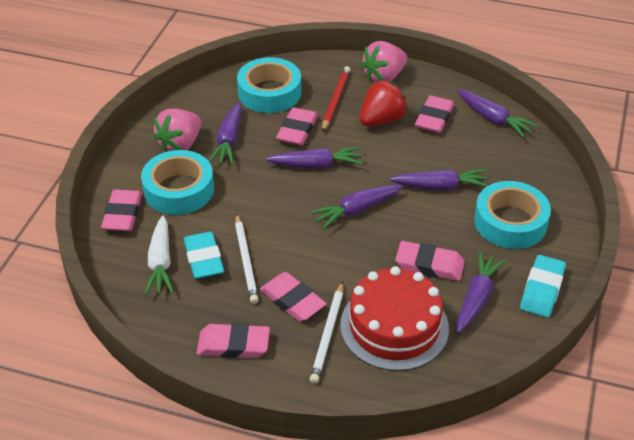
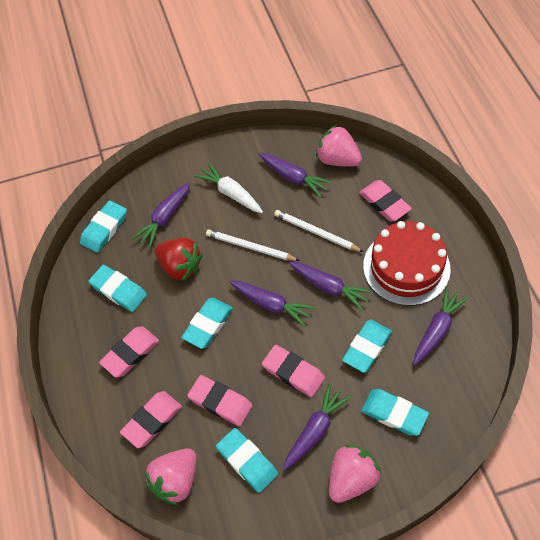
pink eraser: 6 -> 5
pink strawberry: 2 -> 3
red pencil: 1 -> 0
turquoise eraser: 2 -> 6
turquoise tape: 3 -> 0

